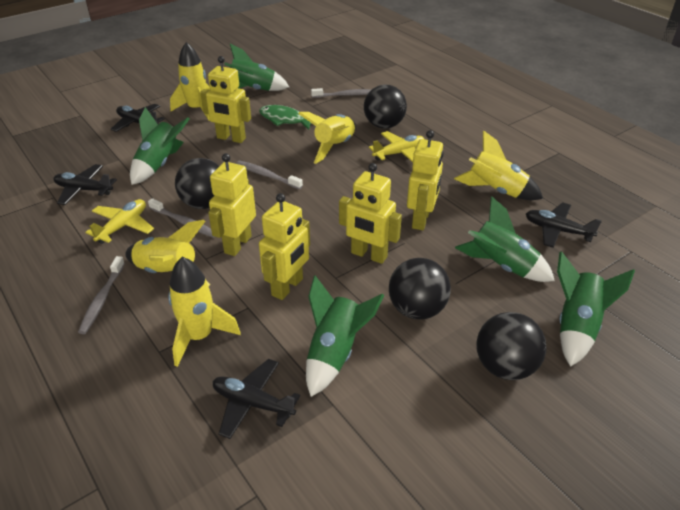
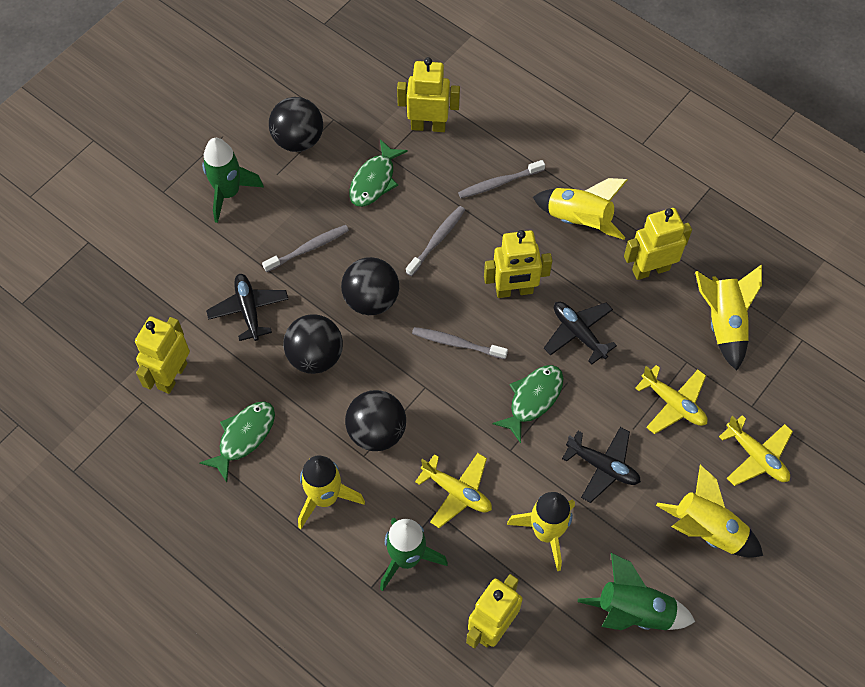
black plane: 4 -> 3
green fish: 1 -> 3
green rocket: 5 -> 3
yellow plane: 2 -> 3

